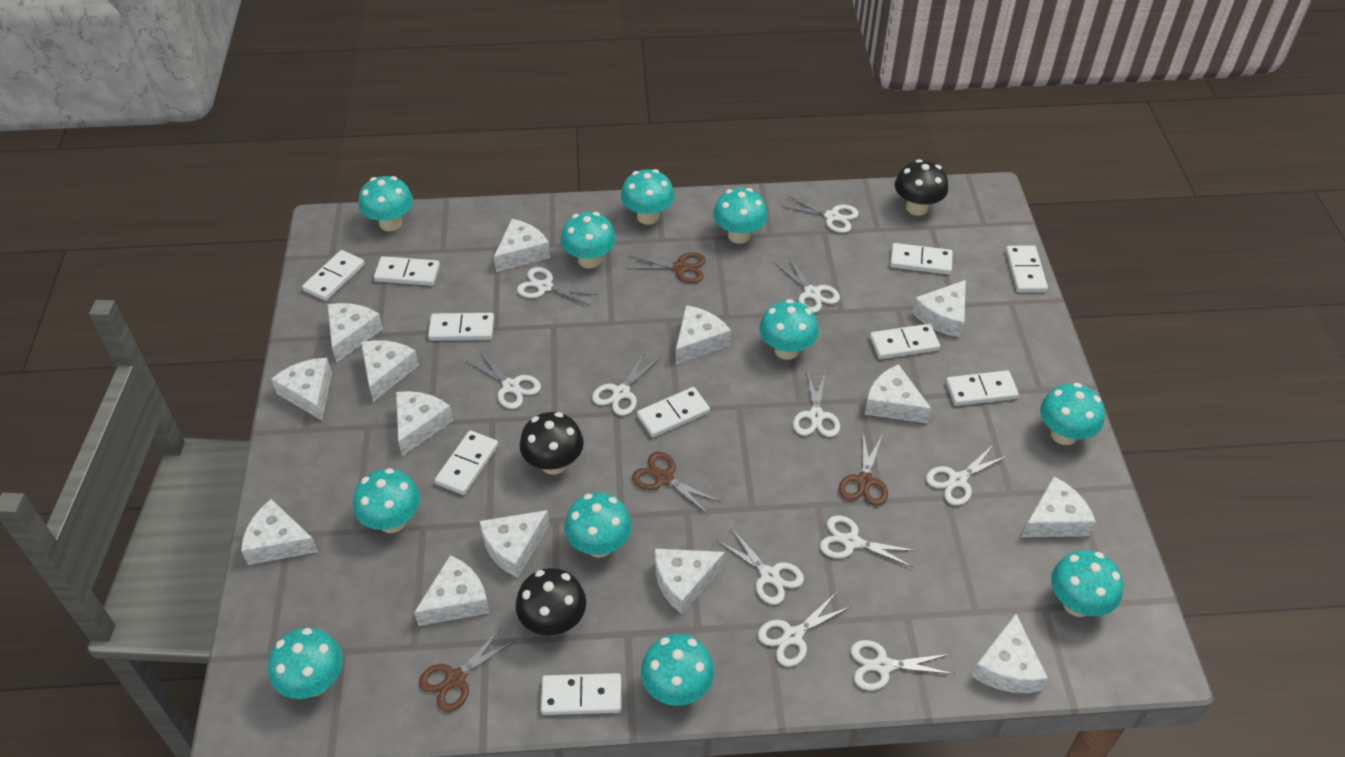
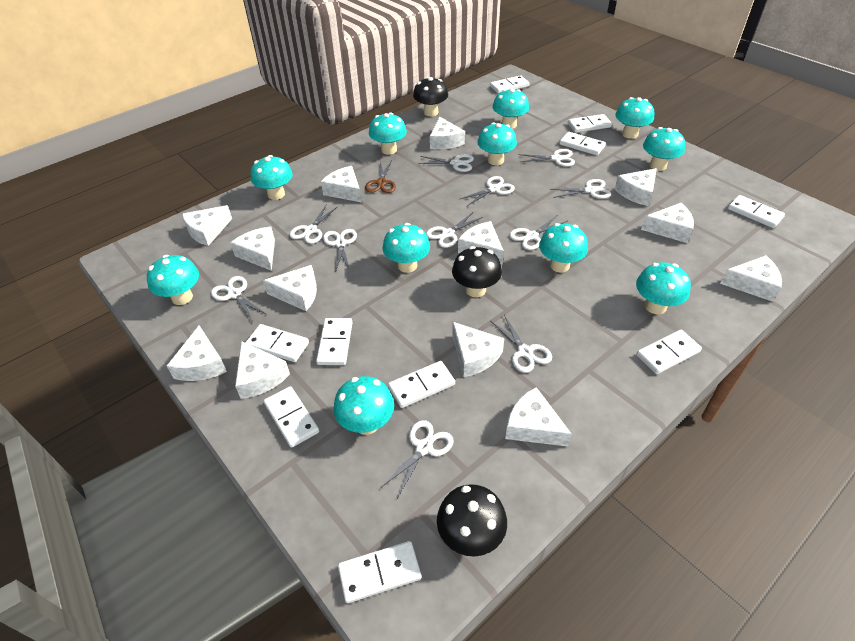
brown scissors: 4 -> 1
white cheese: 14 -> 13

